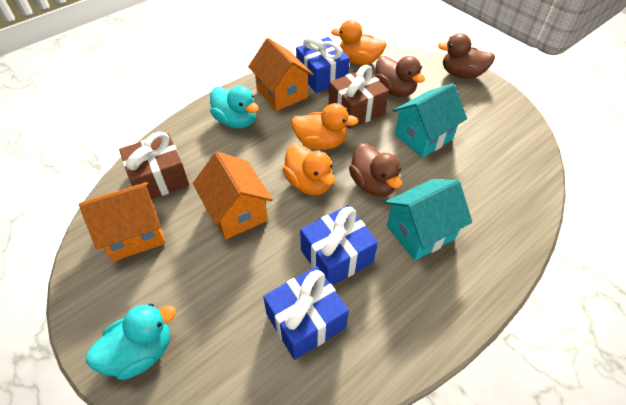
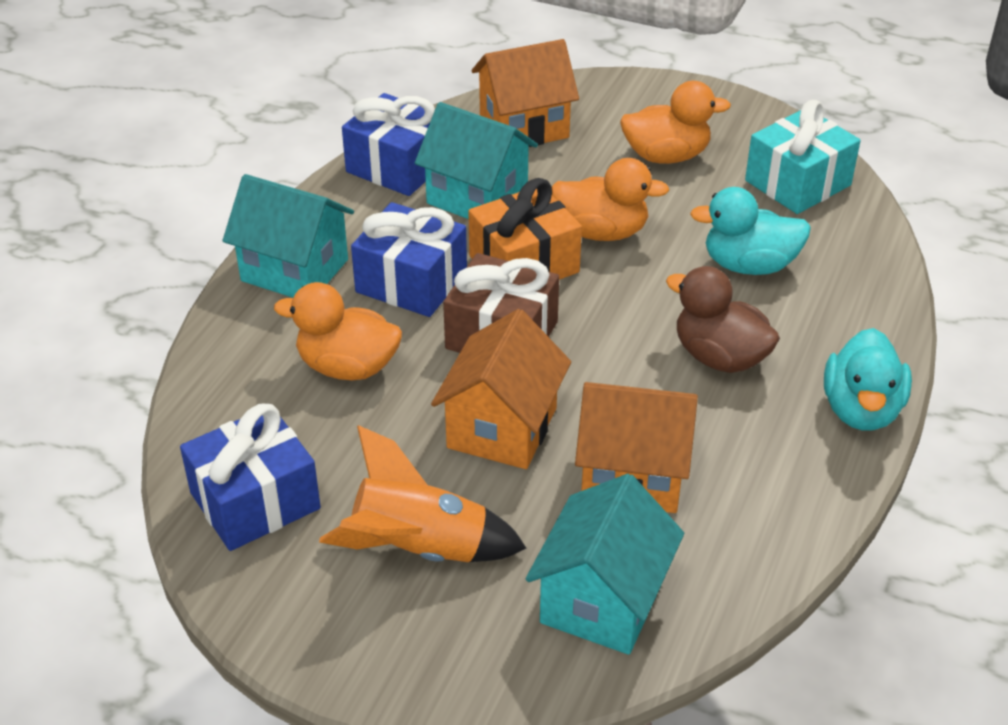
brown duck: 3 -> 1
brown gift: 2 -> 1
orange gift: 0 -> 1
orange rocket: 0 -> 1
turquoise gift: 0 -> 1
turquoise house: 2 -> 3

